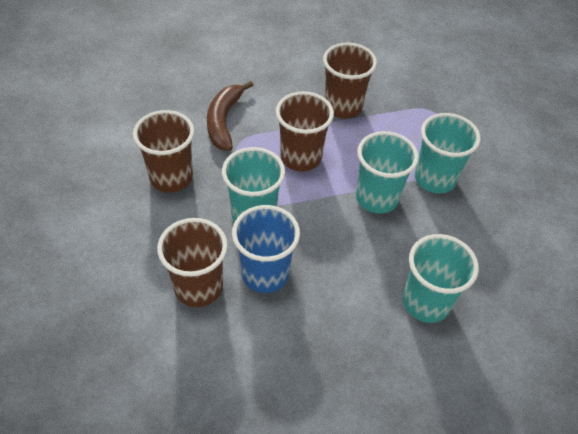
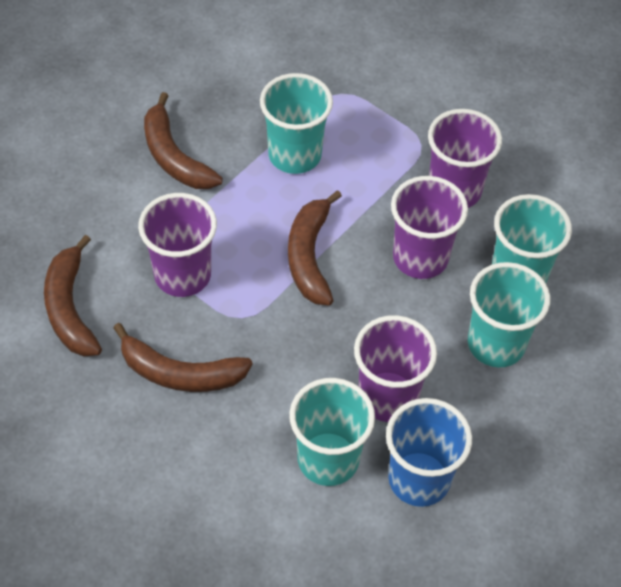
brown banana: 1 -> 4
brown cup: 4 -> 0
purple cup: 0 -> 4

